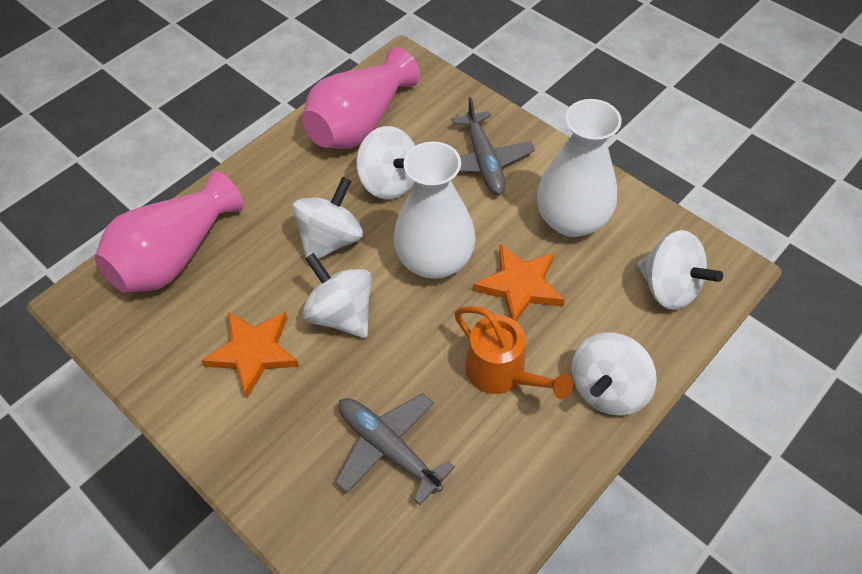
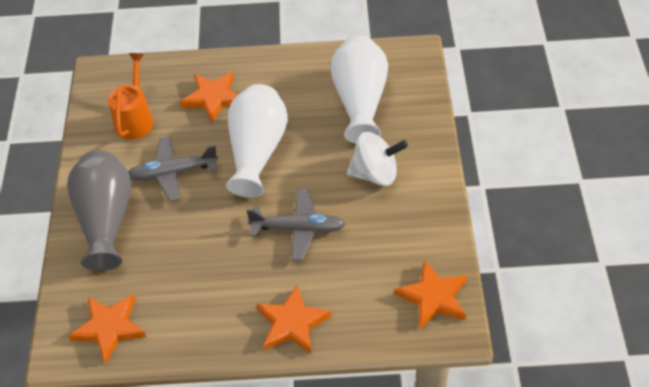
grey vase: 0 -> 1
orange star: 2 -> 4
pink vase: 2 -> 0
white spinning top: 5 -> 1

